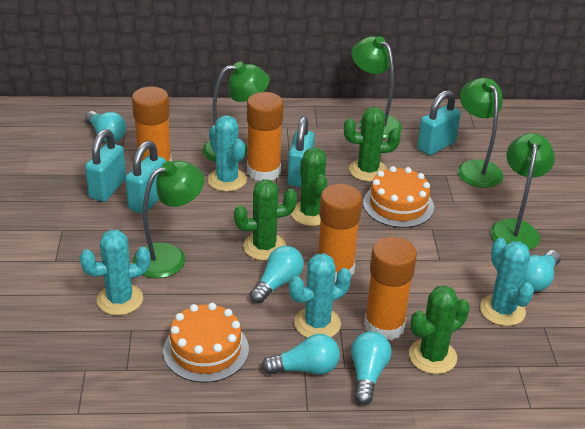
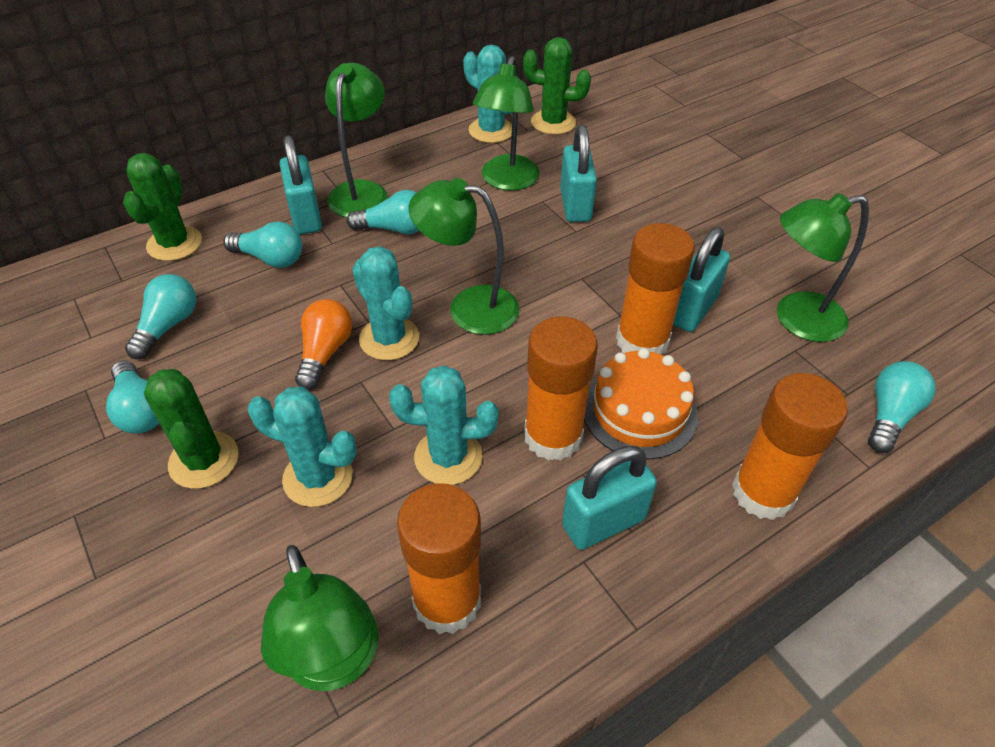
green cactus: 4 -> 3
orange cake: 2 -> 1
orange light bulb: 0 -> 1

